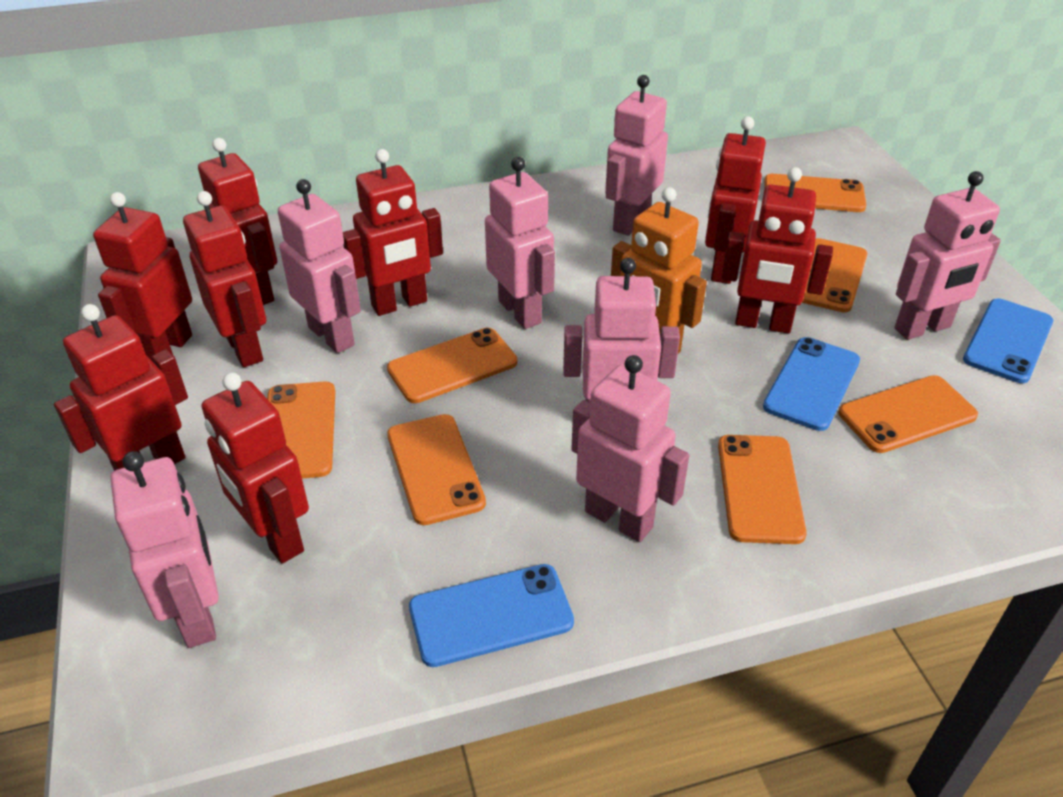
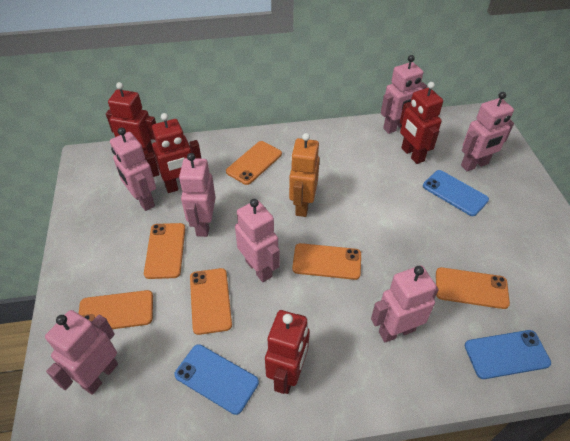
orange phone: 7 -> 6
red robot: 8 -> 4

